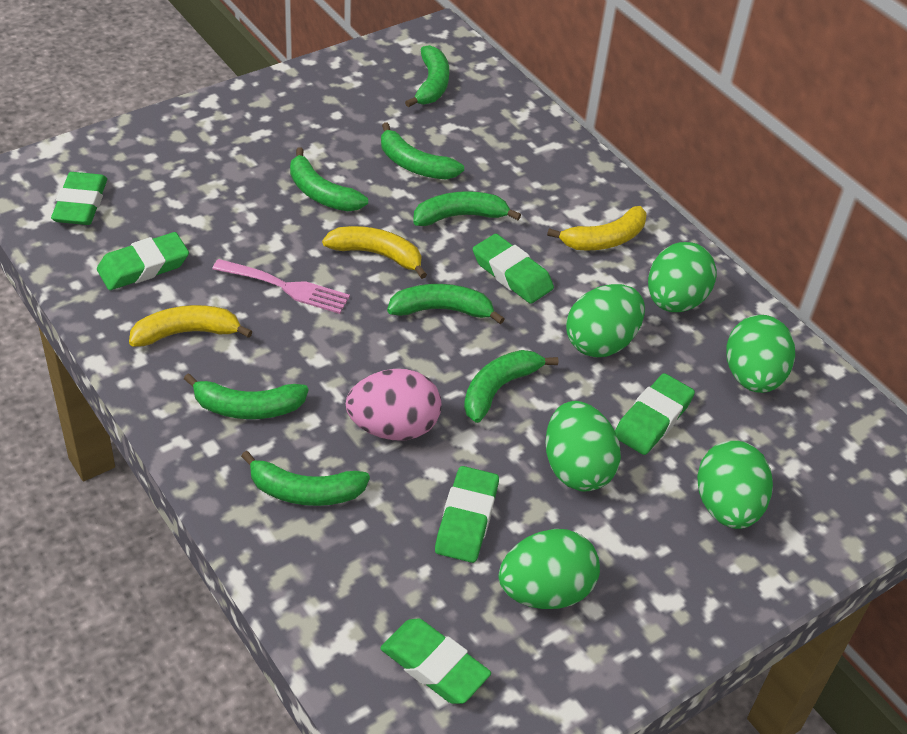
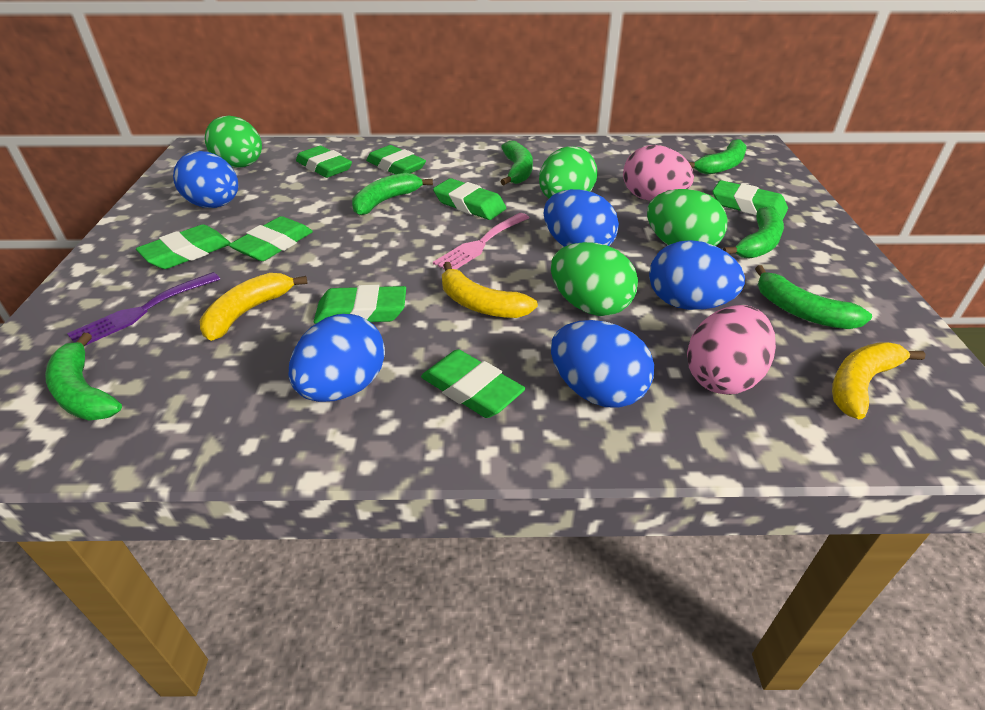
blue egg: 0 -> 5
green banana: 8 -> 6
green egg: 6 -> 4
green eraser: 6 -> 8
pink egg: 1 -> 2
purple fork: 0 -> 1

